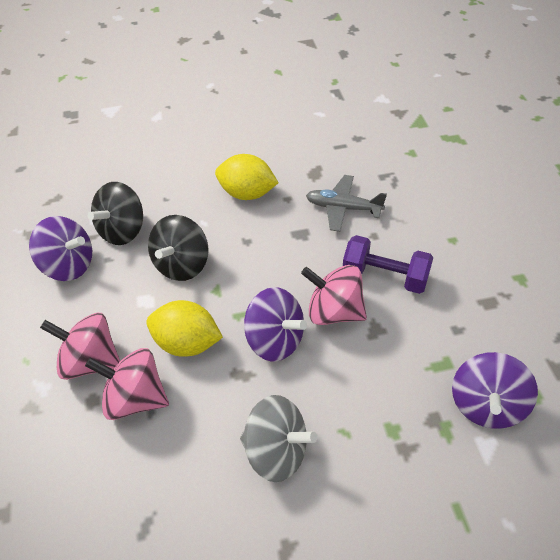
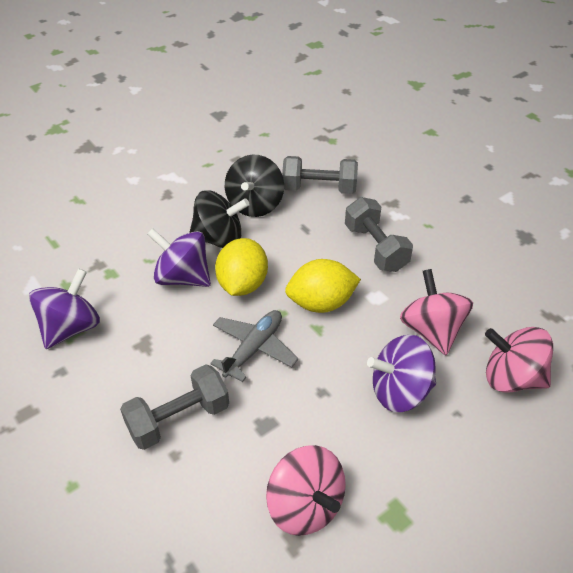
grey dumbbell: 0 -> 3
grey spinning top: 1 -> 0
purple dumbbell: 1 -> 0

